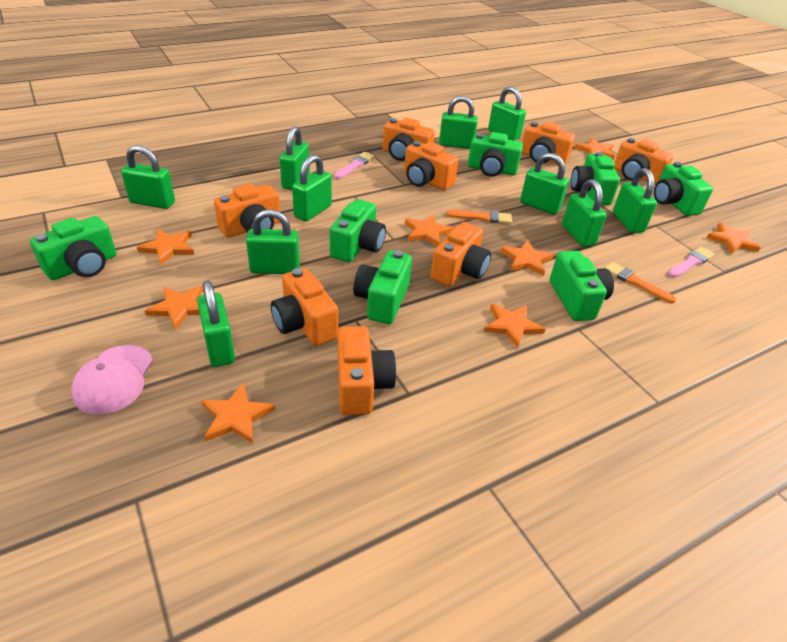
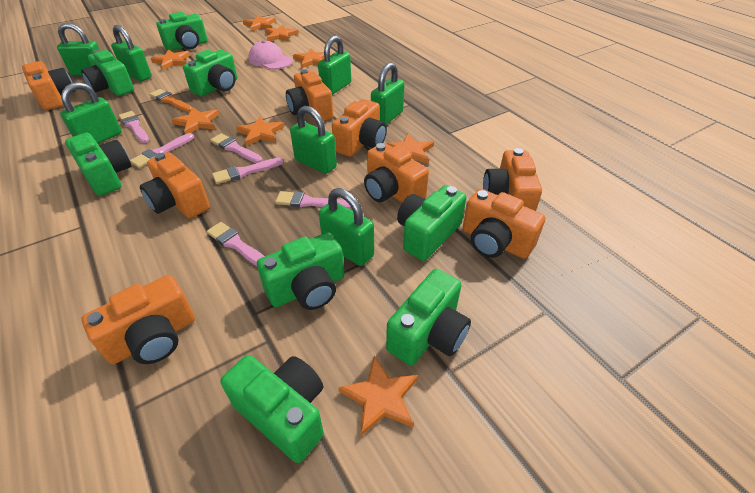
green camera: 7 -> 8
green padlock: 10 -> 7
orange brush: 2 -> 1
pink brush: 2 -> 6

